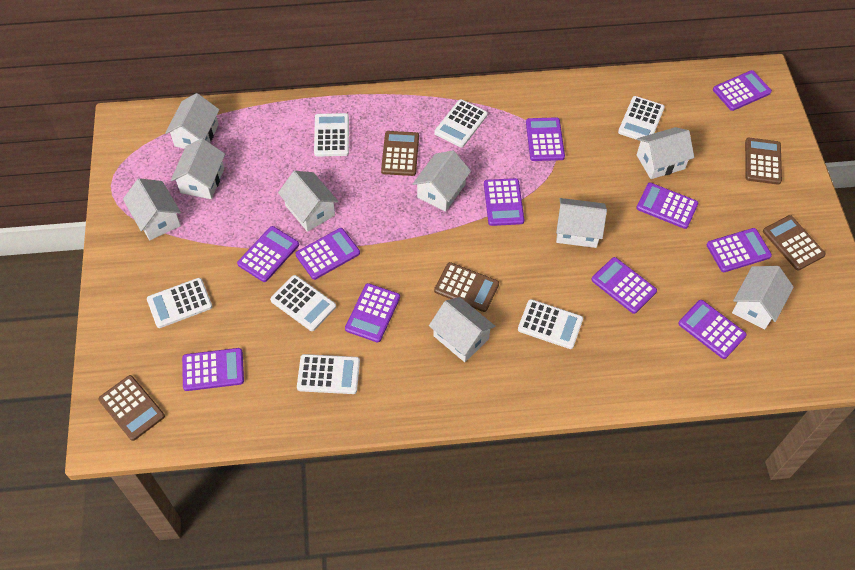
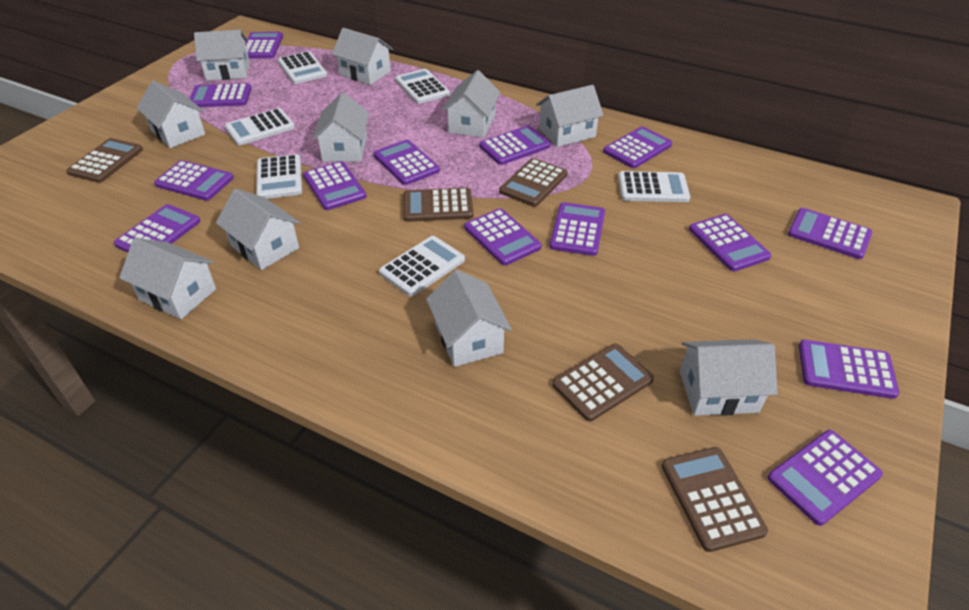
purple calculator: 11 -> 14
white calculator: 7 -> 6
white house: 9 -> 10

